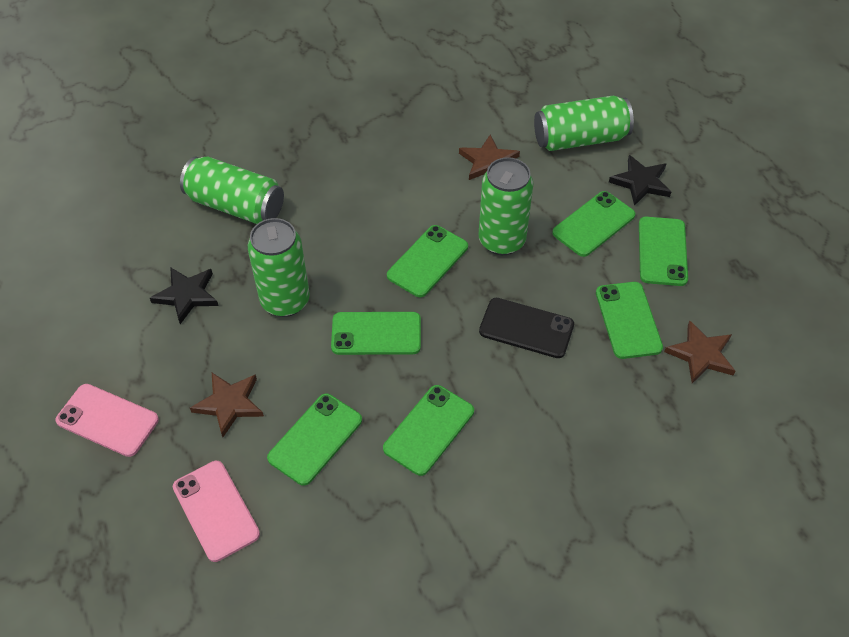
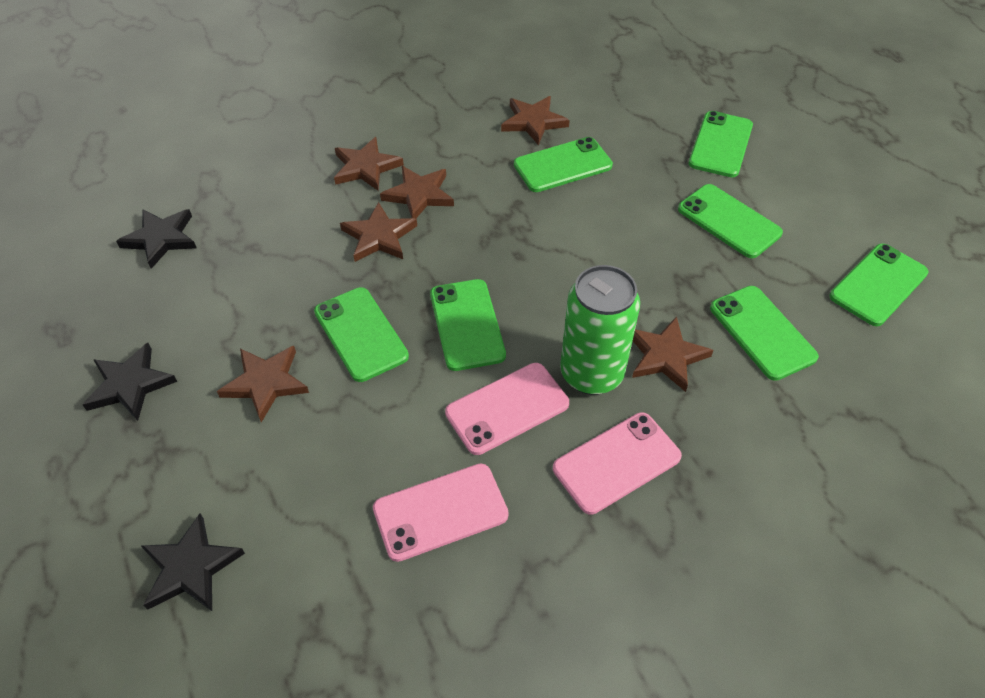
black phone: 1 -> 0
black star: 2 -> 3
brown star: 3 -> 6
green can: 4 -> 1
pink phone: 2 -> 3

